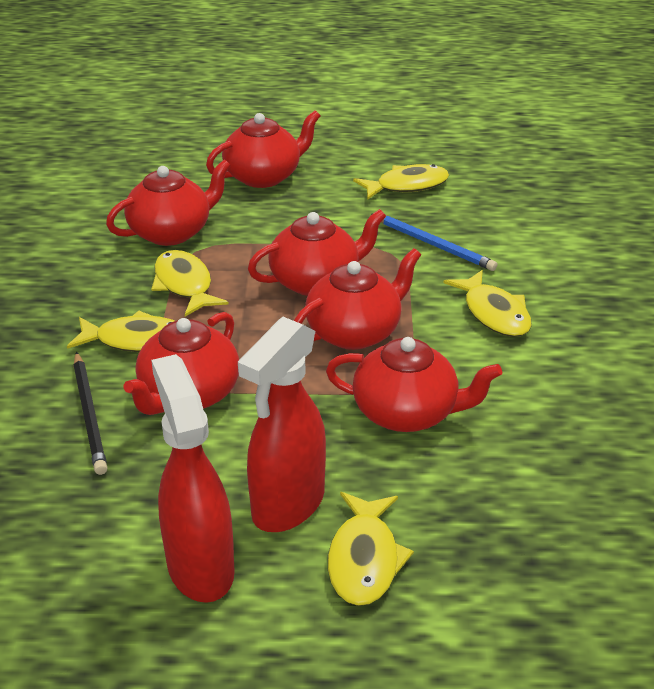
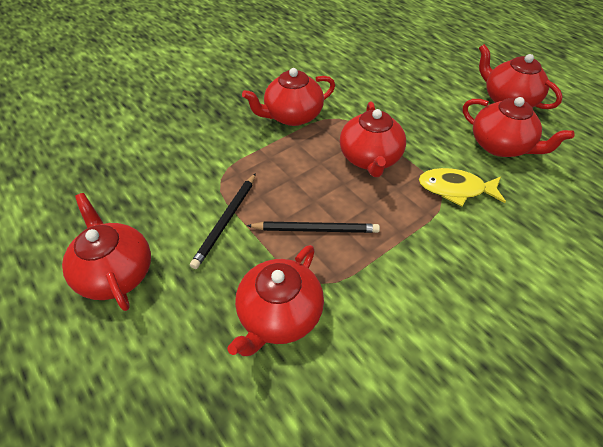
black pencil: 1 -> 2
blue pencil: 1 -> 0
red spray bottle: 2 -> 0
yellow fish: 5 -> 1

